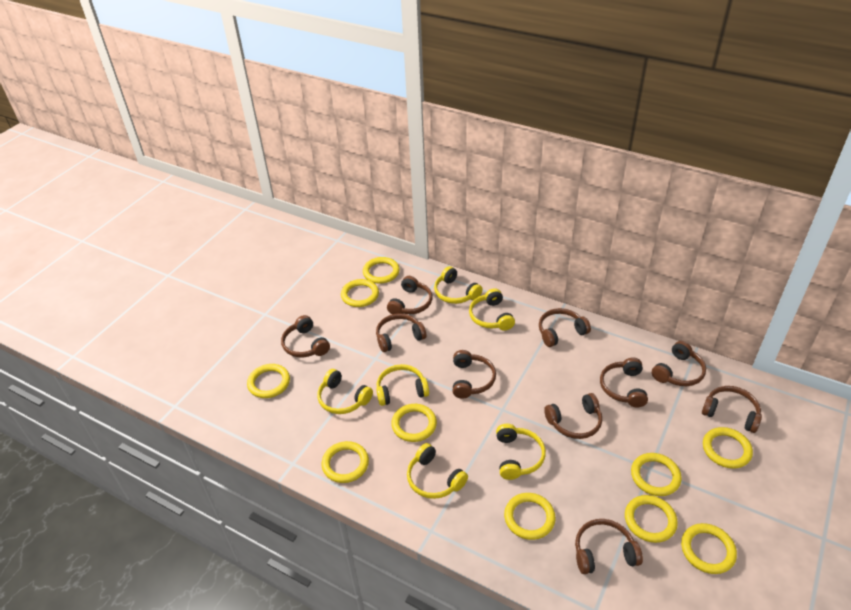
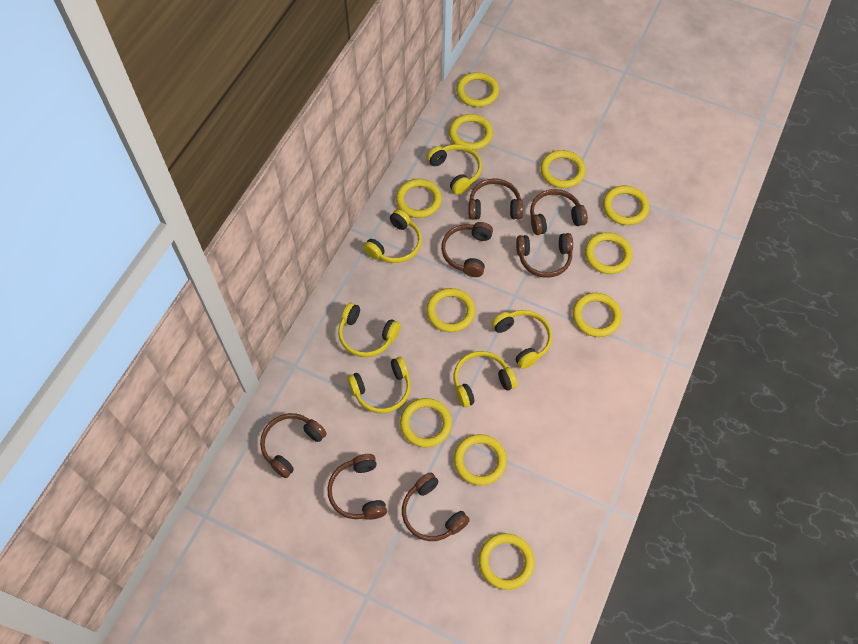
brown headphones: 10 -> 7
yellow ring: 10 -> 11

